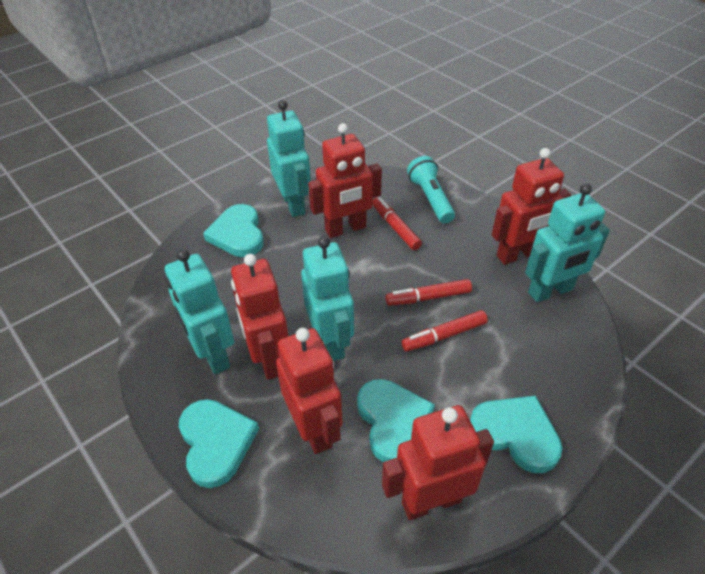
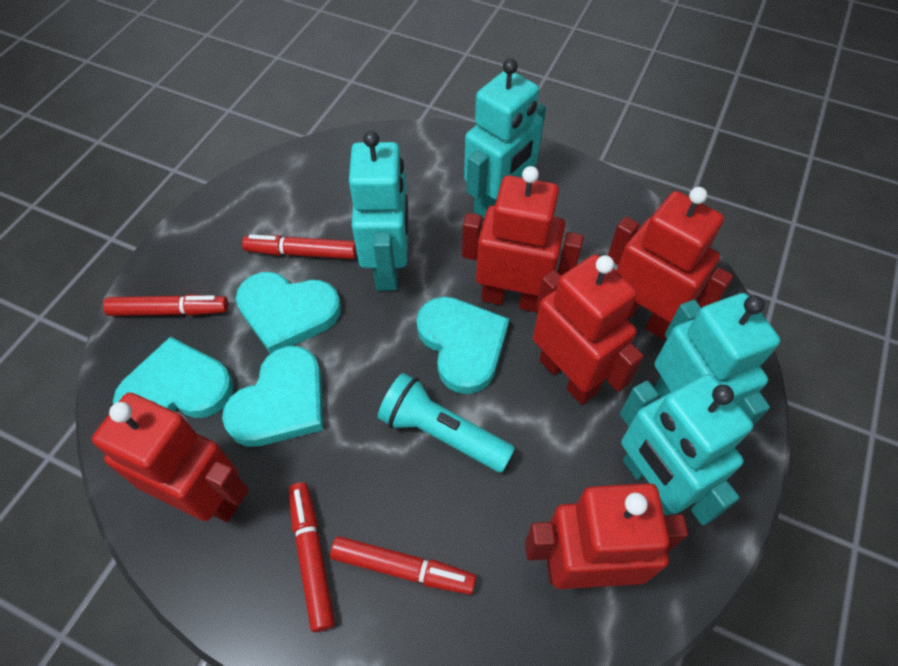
red marker: 3 -> 4

